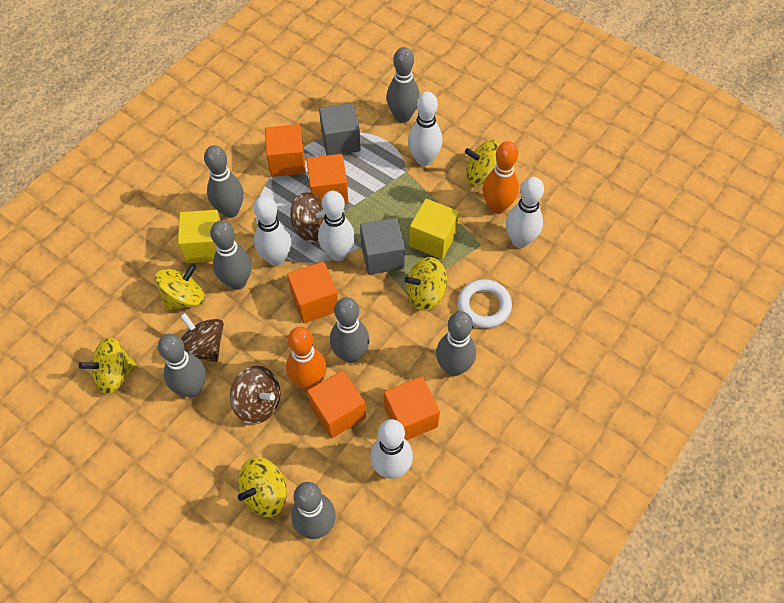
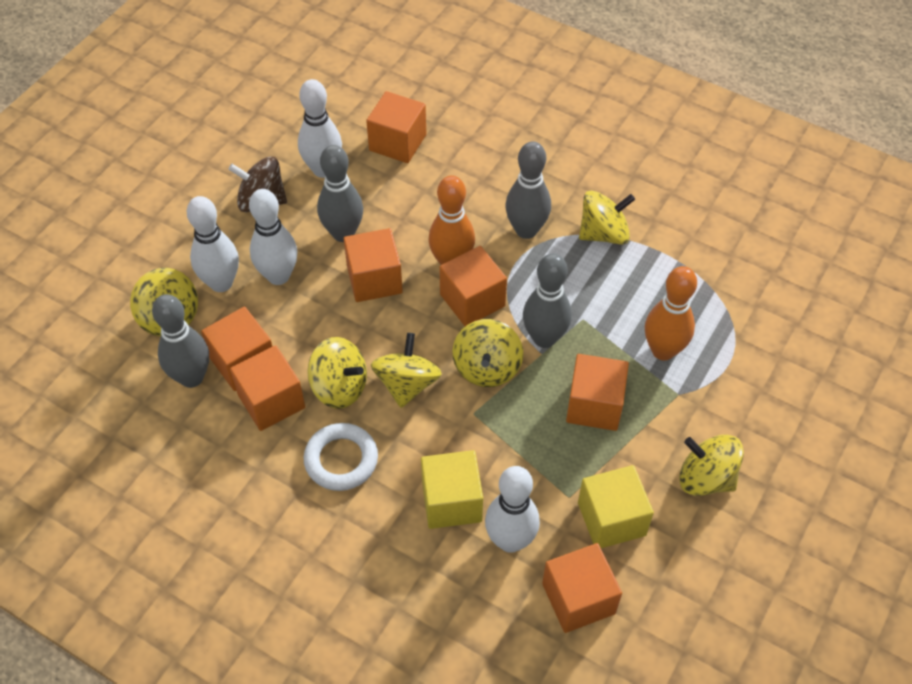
brown spinning top: 3 -> 1
grey bowling pin: 7 -> 4
grey cube: 2 -> 0
orange cube: 5 -> 7
white bowling pin: 5 -> 4
yellow spinning top: 5 -> 6

